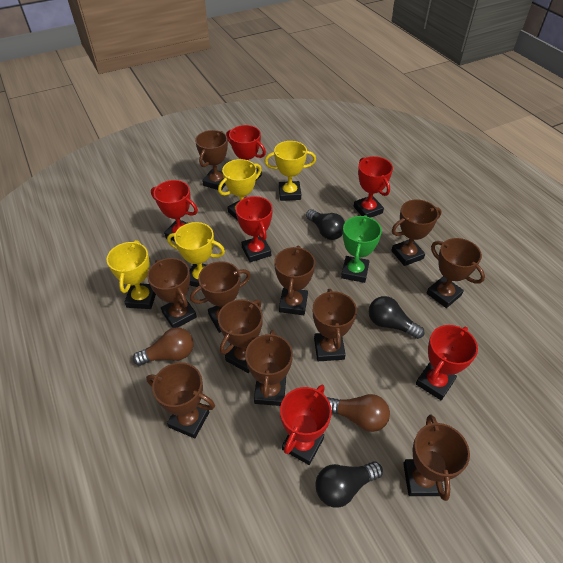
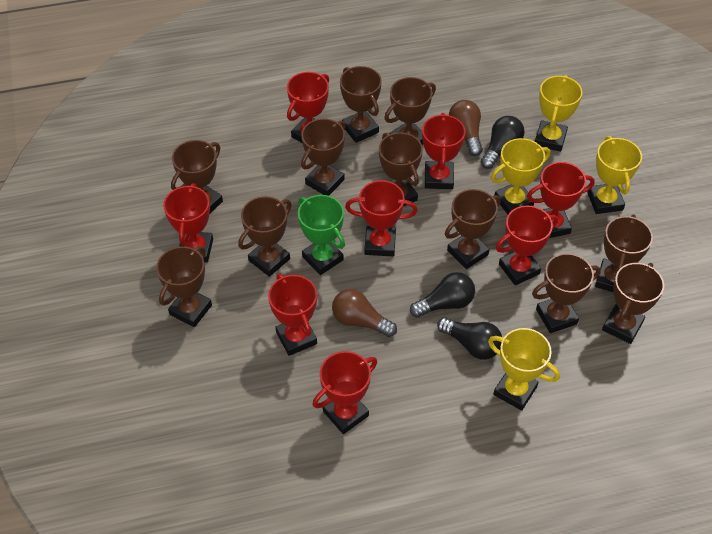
red trophy: 6 -> 8

